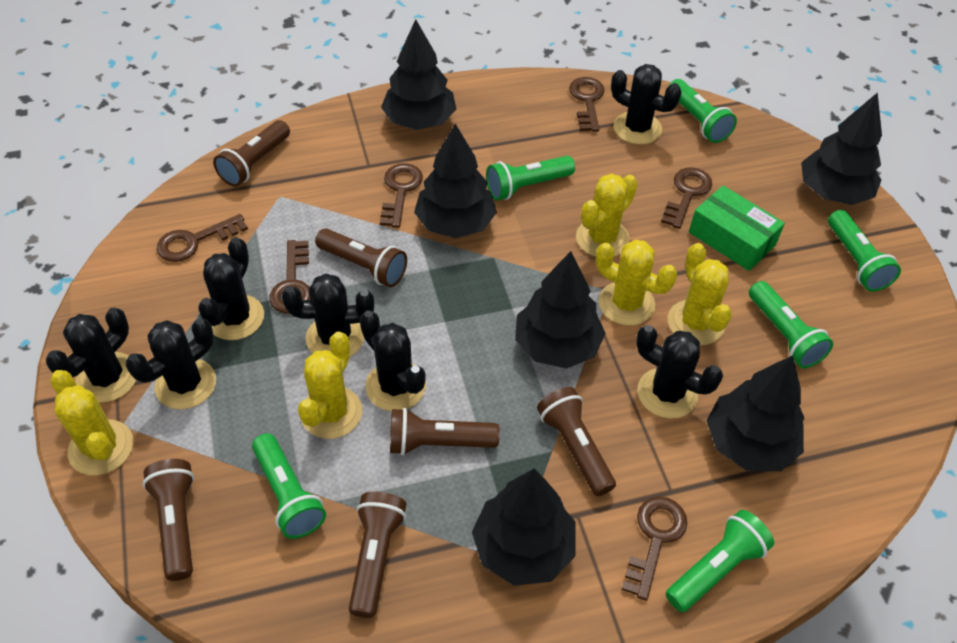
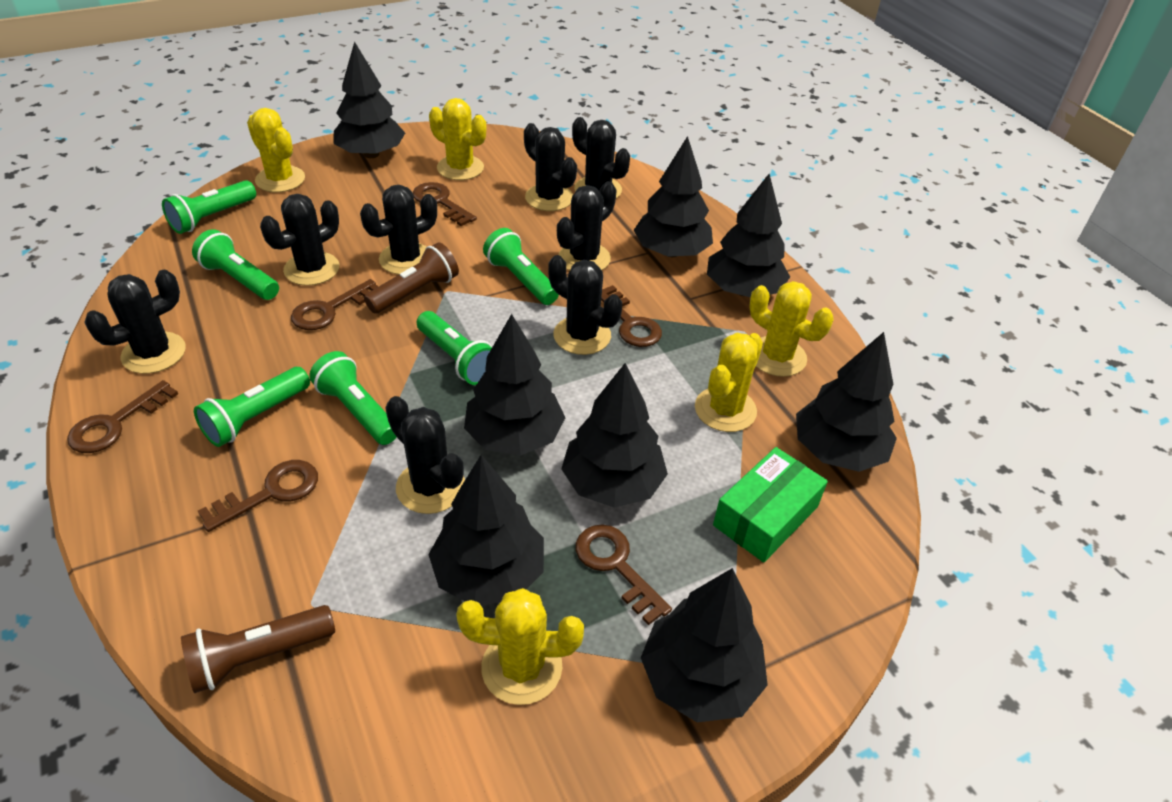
black cactus: 7 -> 8
black tree: 6 -> 8
brown flashlight: 6 -> 2

